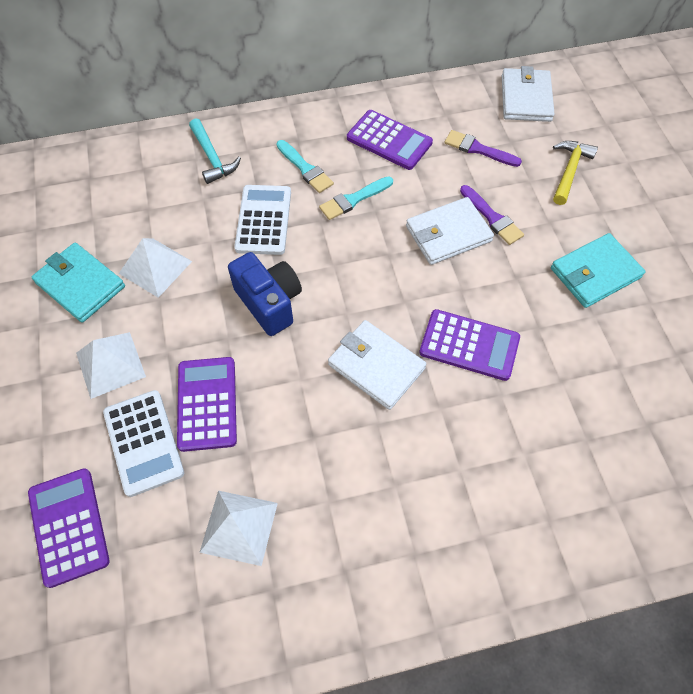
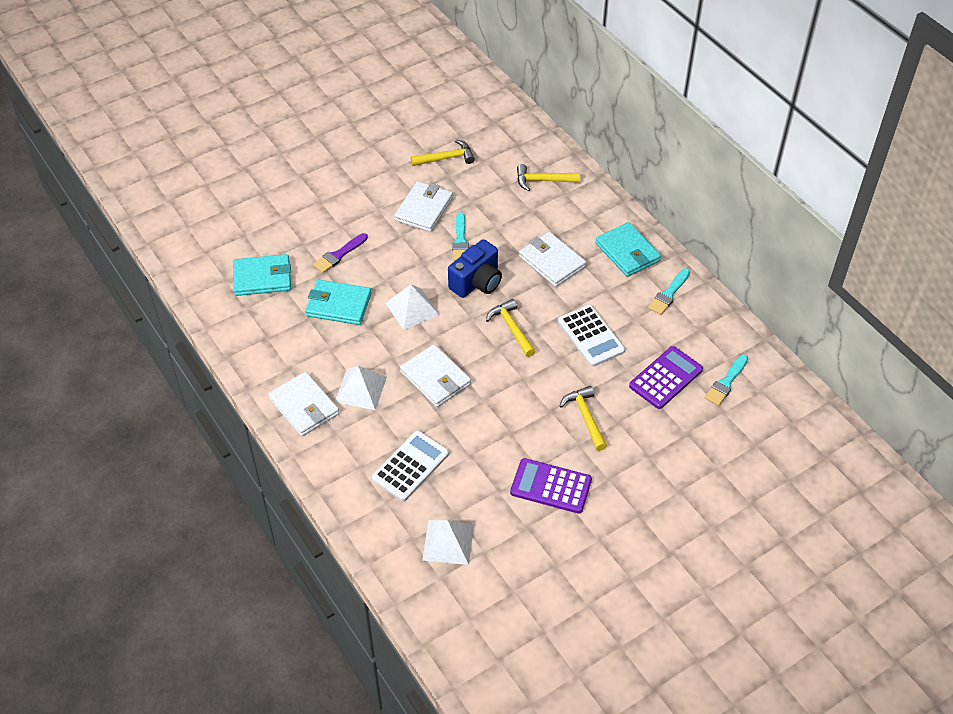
purple brush: 2 -> 1
purple calculator: 4 -> 2
turquoise brush: 2 -> 3
turquoise hammer: 1 -> 0
turquoise wallet: 2 -> 3
white wallet: 3 -> 4
yellow hammer: 1 -> 4

